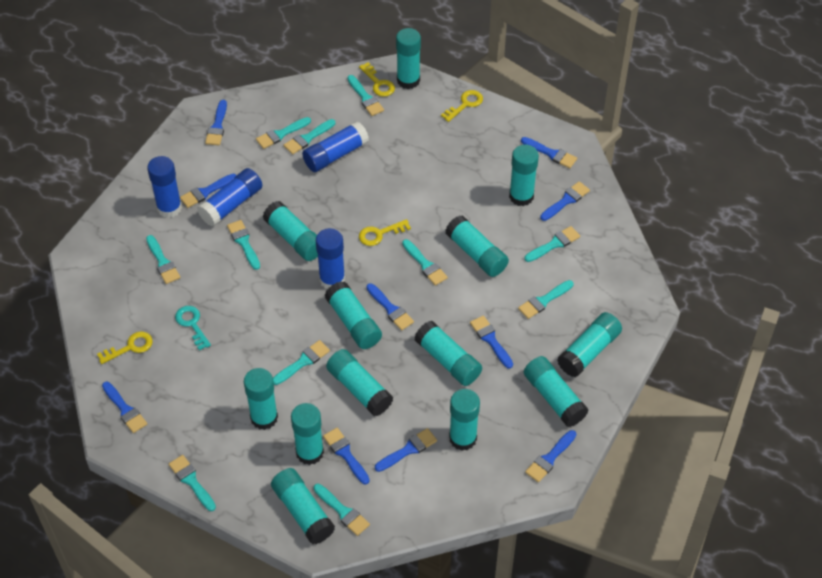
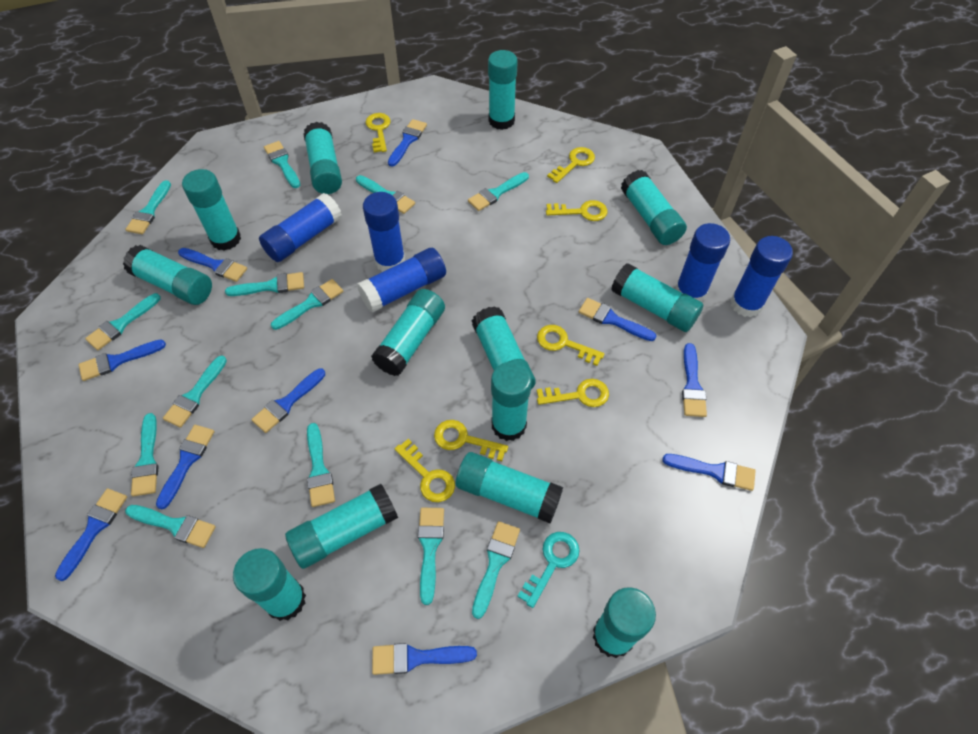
blue glue stick: 4 -> 5
turquoise brush: 11 -> 13
yellow key: 4 -> 7

